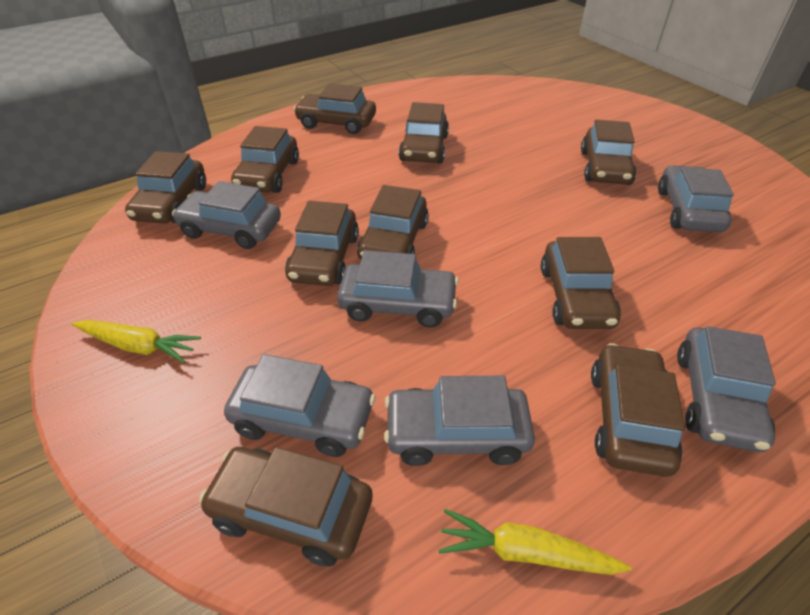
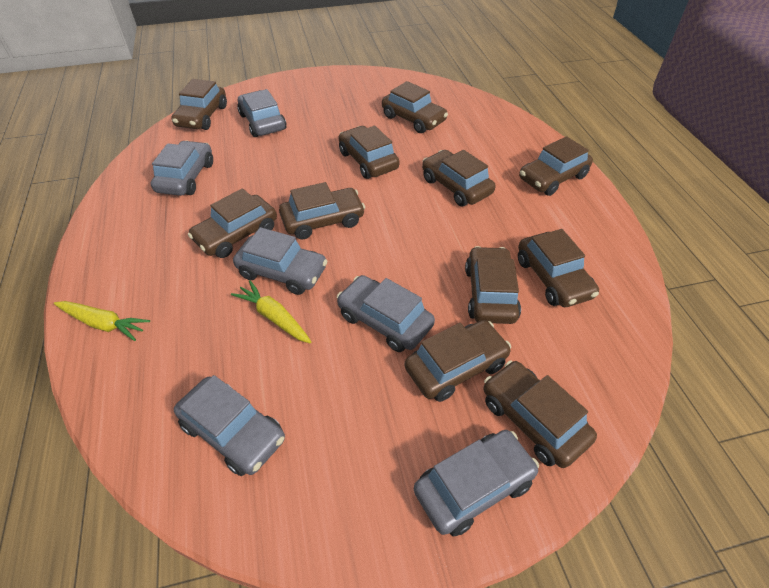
brown car: 10 -> 11

